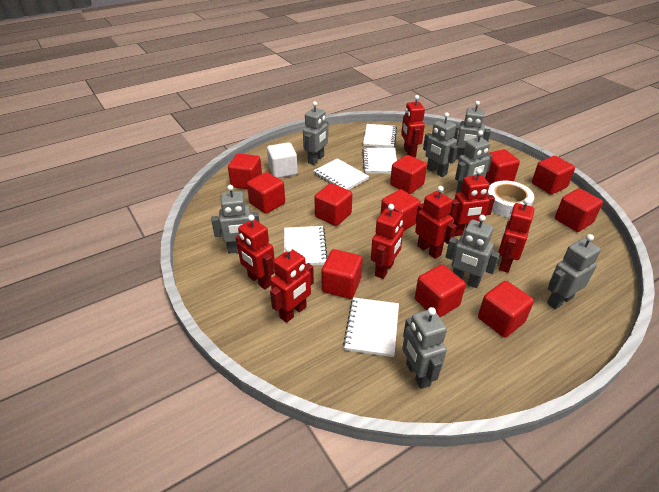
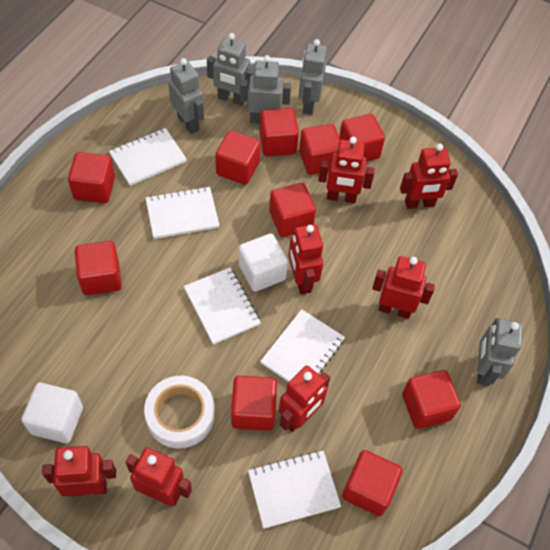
grey robot: 8 -> 5
red cube: 11 -> 10
white cube: 1 -> 2

